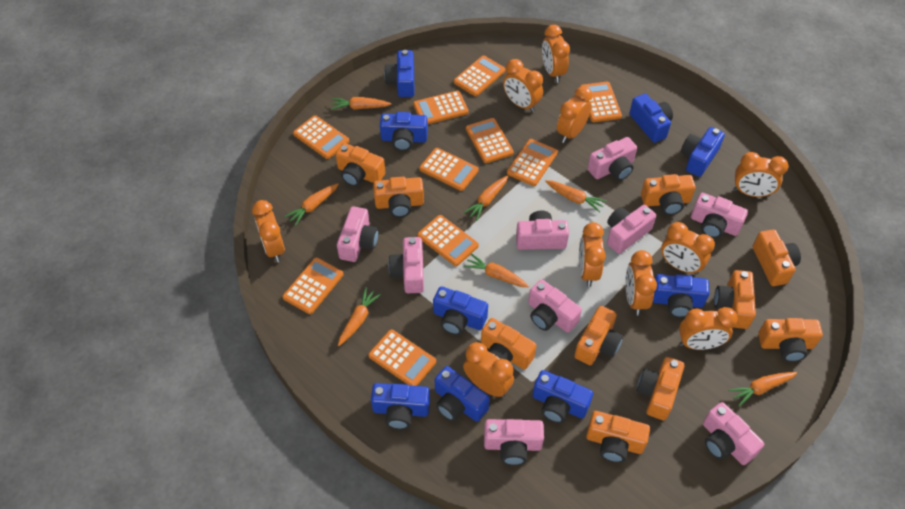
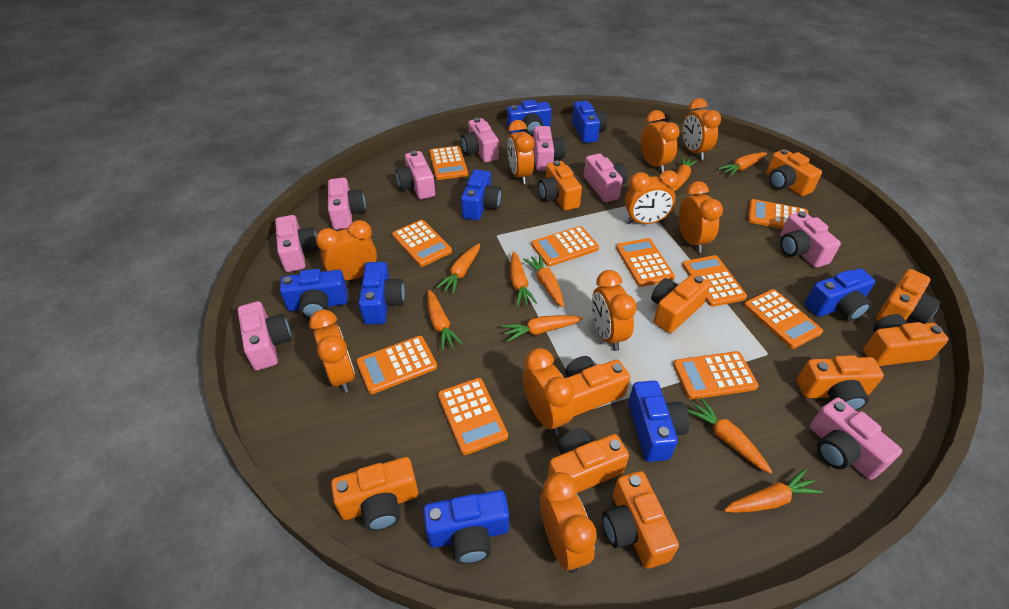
blue camera: 9 -> 8
orange carrot: 7 -> 9

